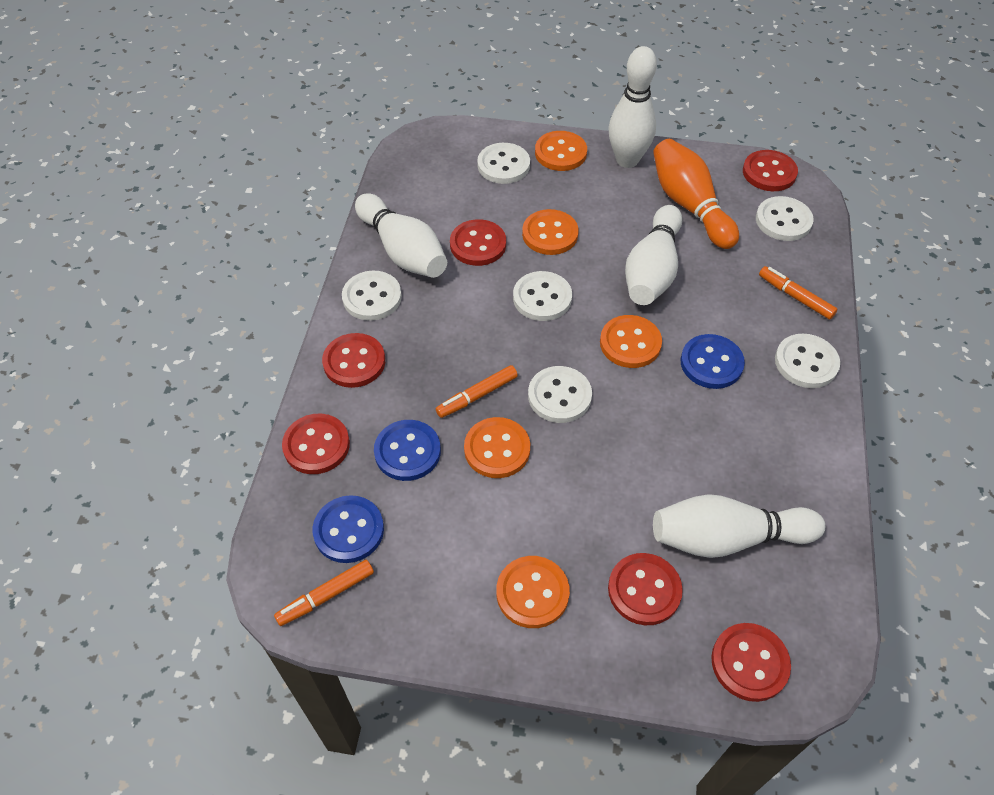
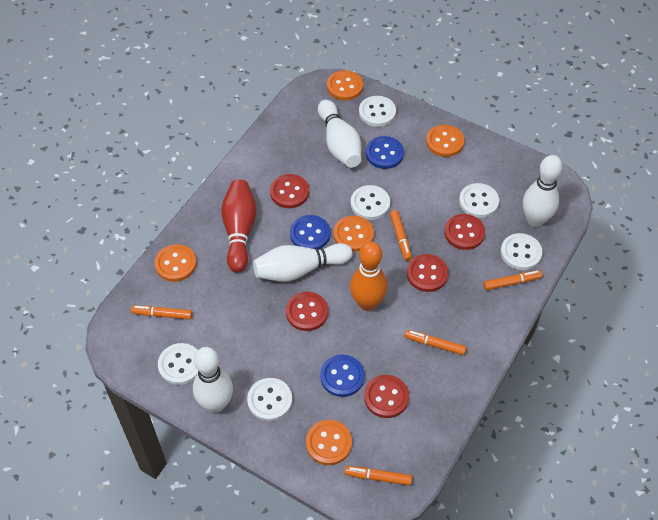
orange marker: 3 -> 5
red bowling pin: 0 -> 1
red button: 6 -> 5

